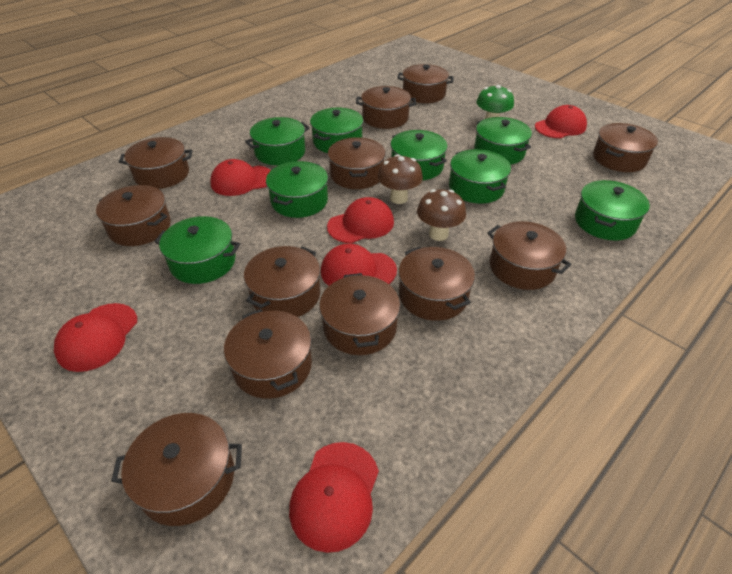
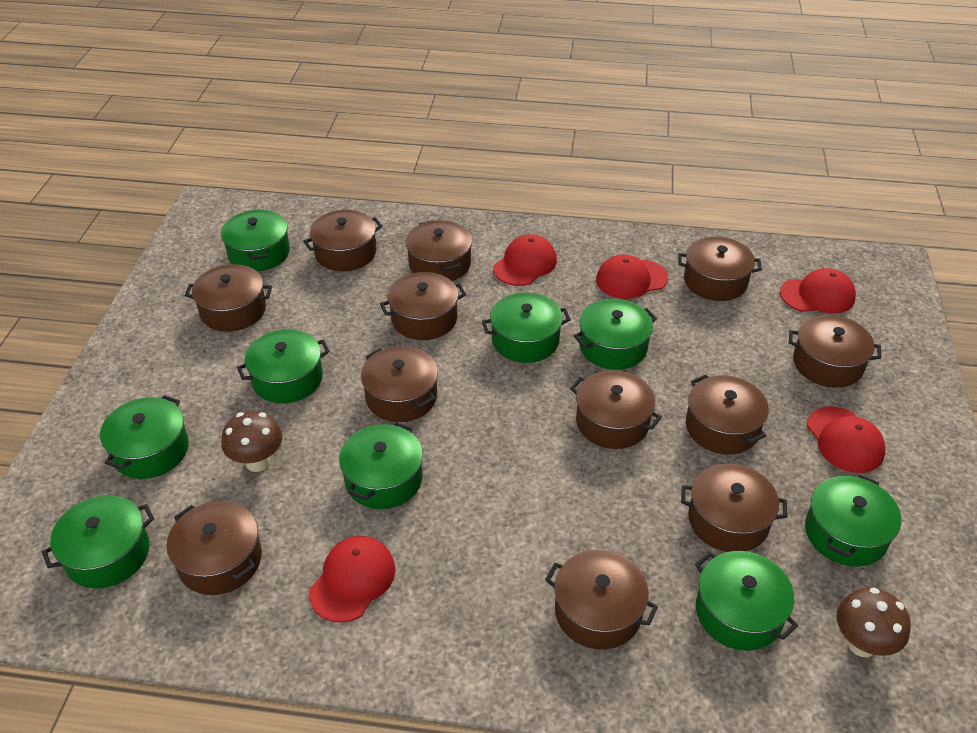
green mushroom: 1 -> 0
green pot: 8 -> 9
red cap: 6 -> 5

